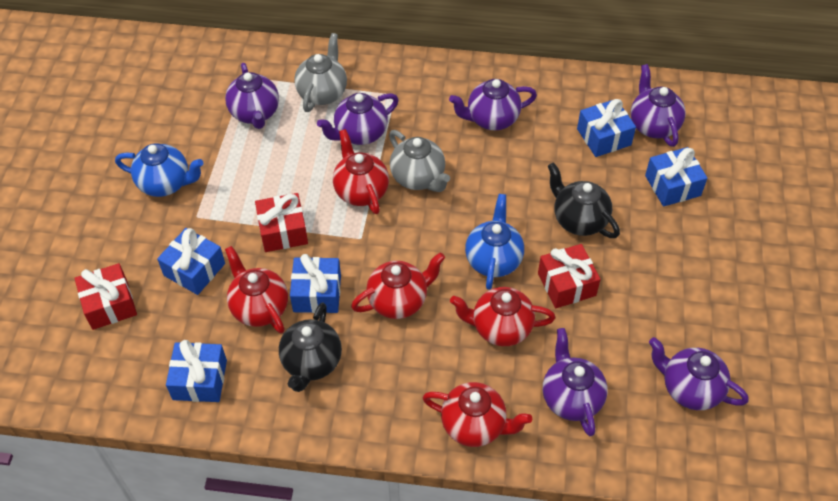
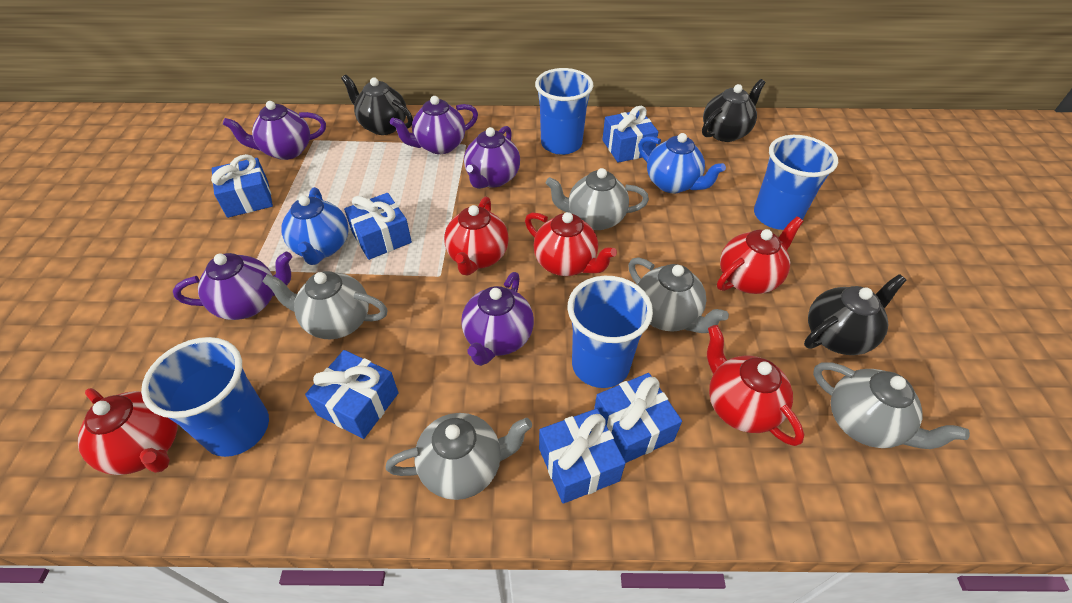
black teapot: 2 -> 3
blue cup: 0 -> 4
blue gift: 5 -> 6
grey teapot: 2 -> 5
purple teapot: 6 -> 5
red gift: 3 -> 0

